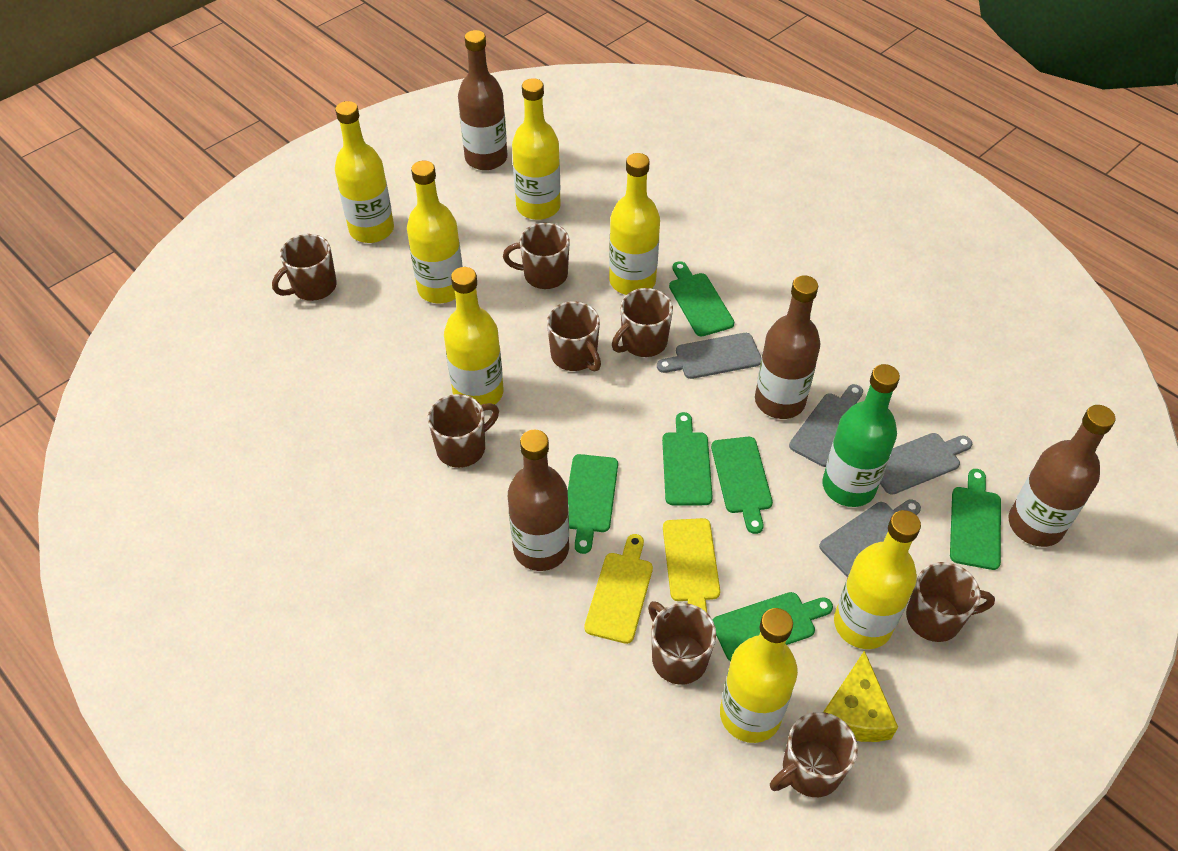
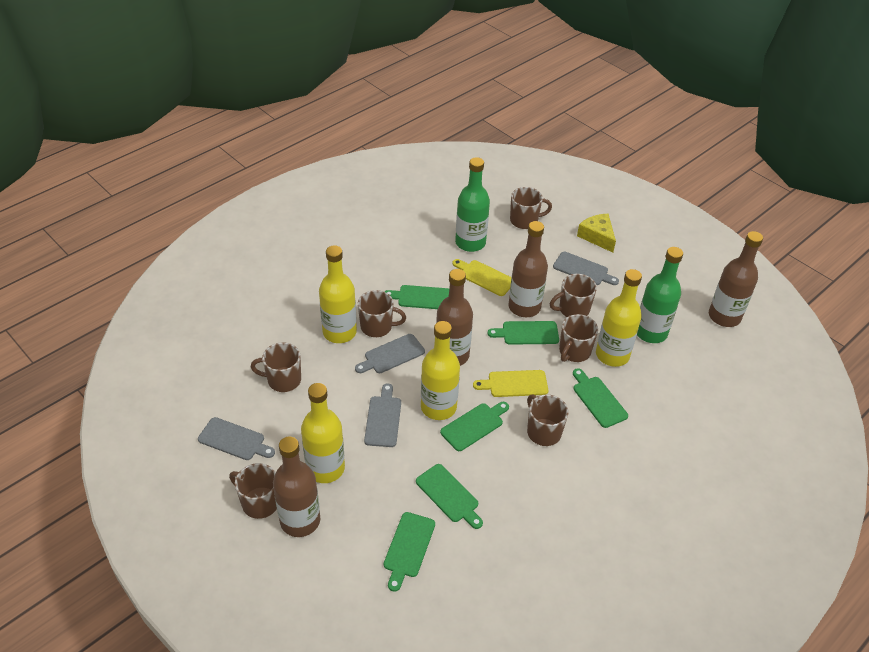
brown mug: 8 -> 7
green bottle: 1 -> 2
yellow bottle: 7 -> 4

